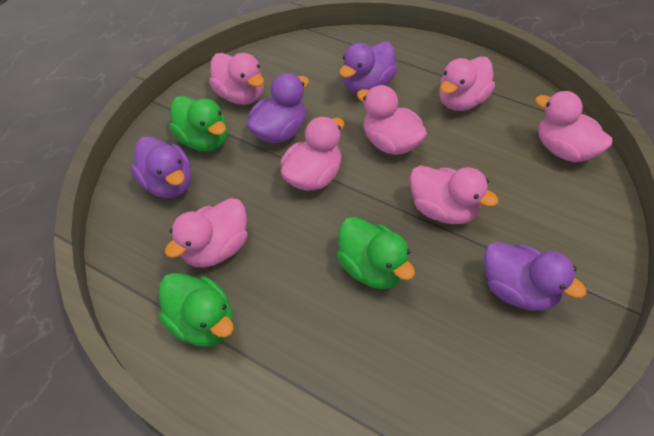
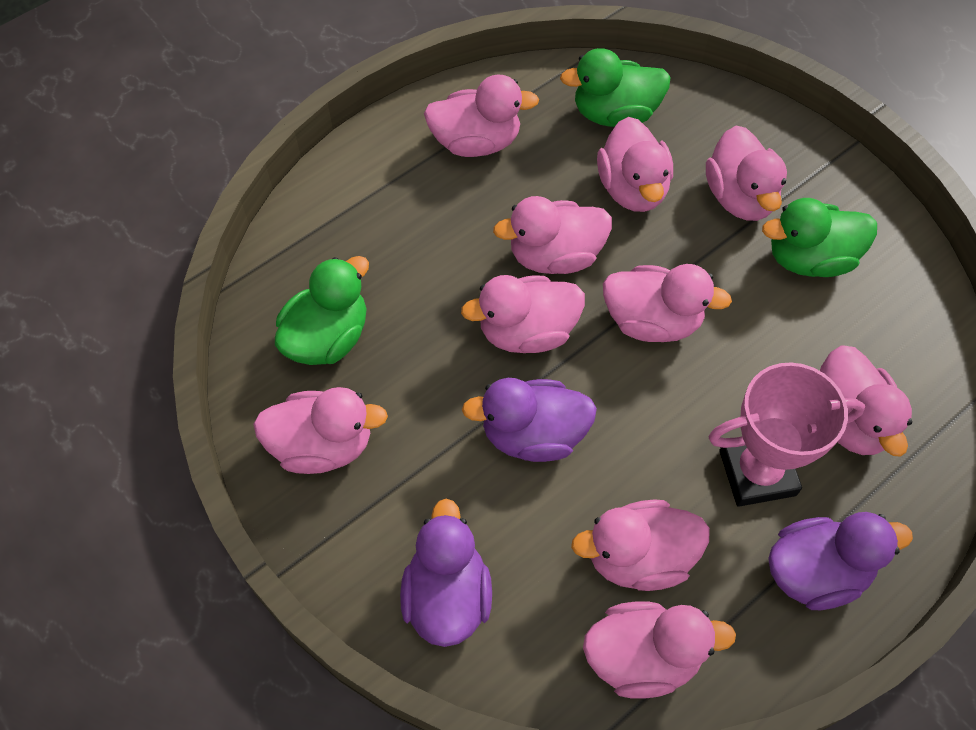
pink duck: 7 -> 10
pink trophy: 0 -> 1
purple duck: 4 -> 3

